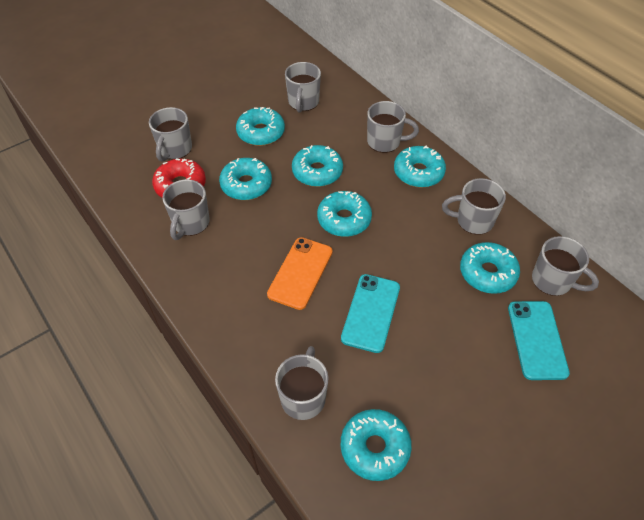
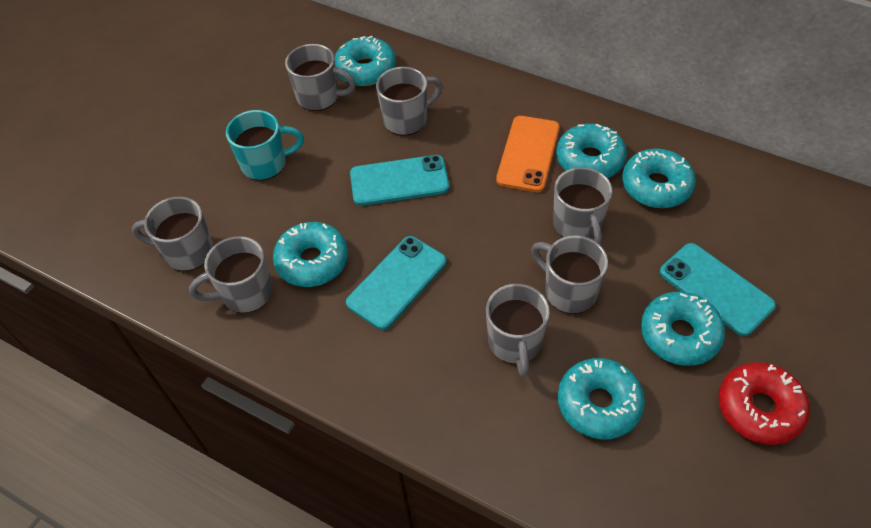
turquoise donut: 7 -> 6
turquoise mug: 0 -> 1
turquoise phone: 2 -> 3

